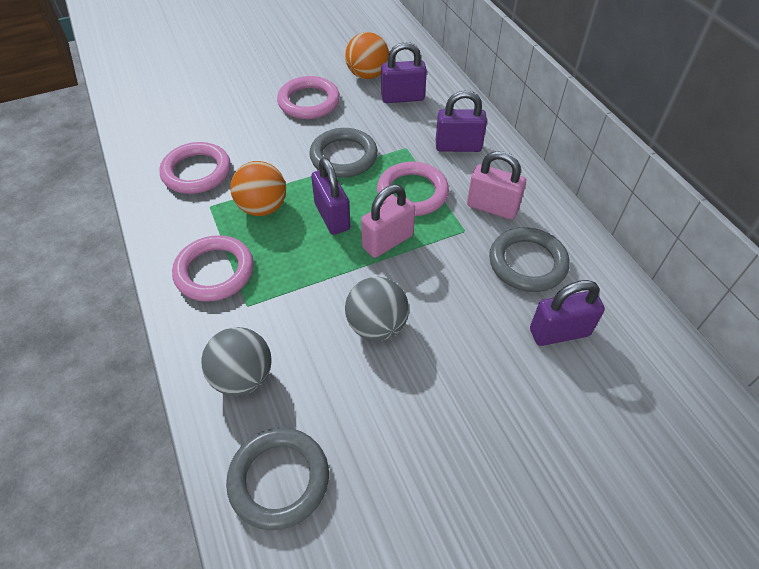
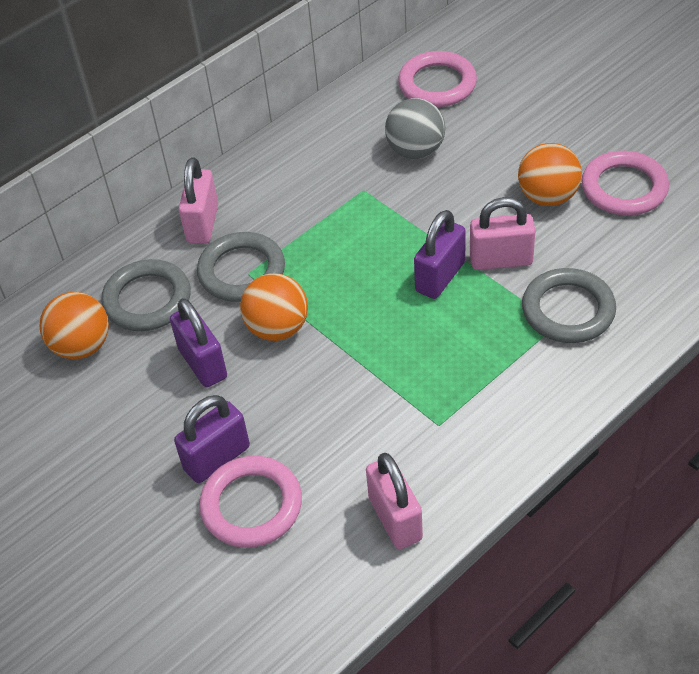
grey ball: 2 -> 1
orange ball: 2 -> 3
pink padlock: 2 -> 3
pink ring: 4 -> 3
purple padlock: 4 -> 3

